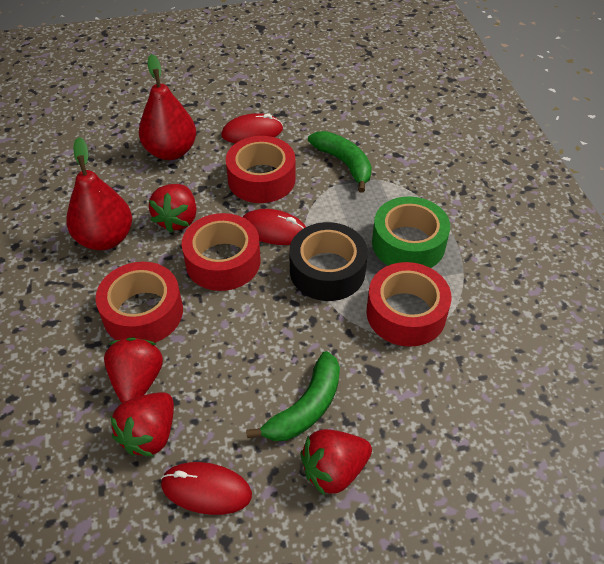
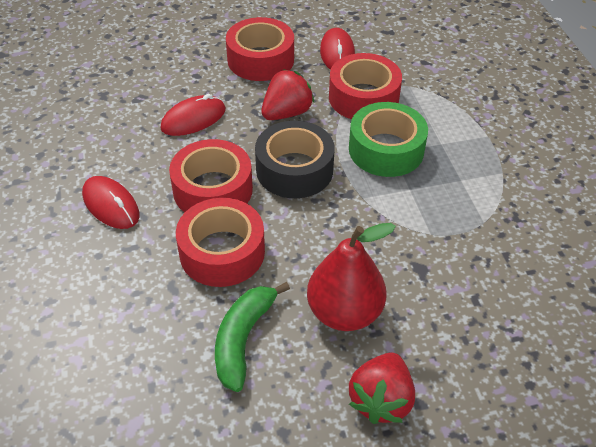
green banana: 2 -> 1
red pear: 2 -> 1
red strawberry: 4 -> 2

